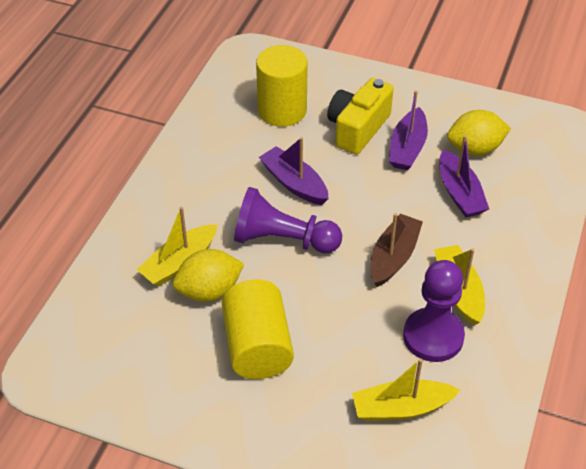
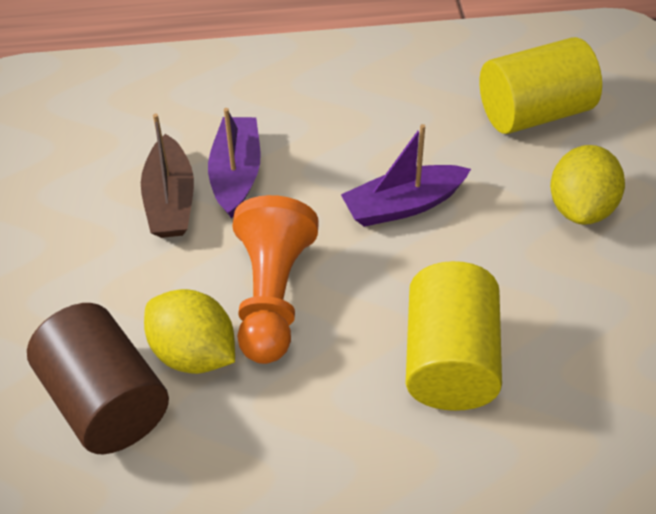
brown cylinder: 0 -> 1
orange pawn: 0 -> 1
purple boat: 3 -> 2
purple pawn: 2 -> 0
yellow boat: 3 -> 0
yellow camera: 1 -> 0

